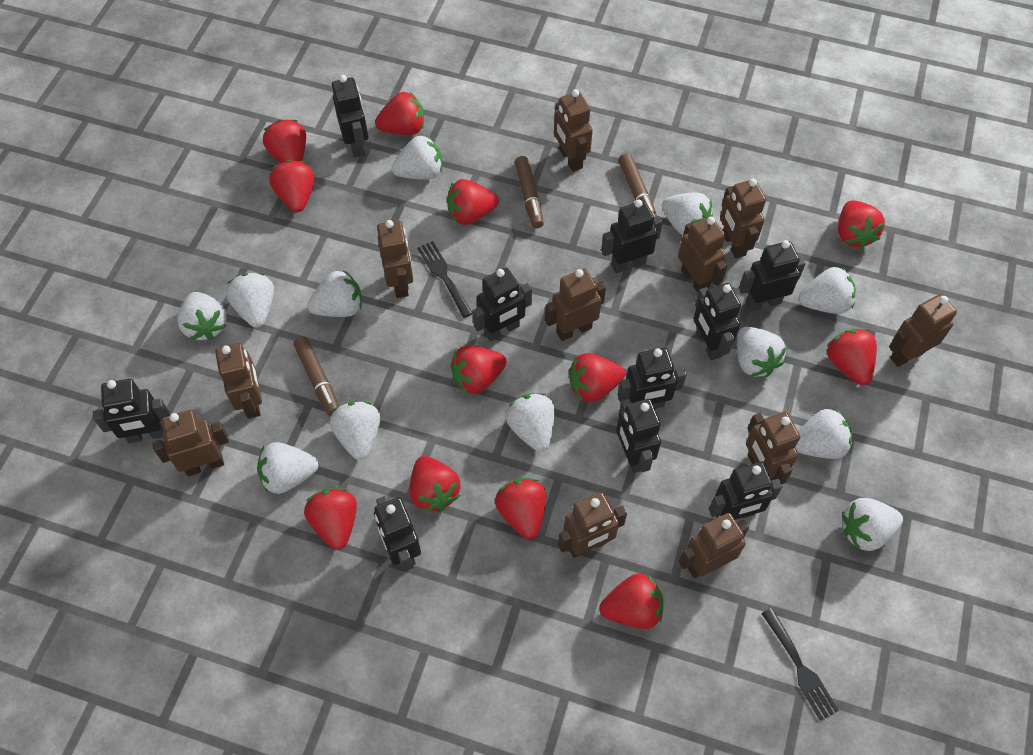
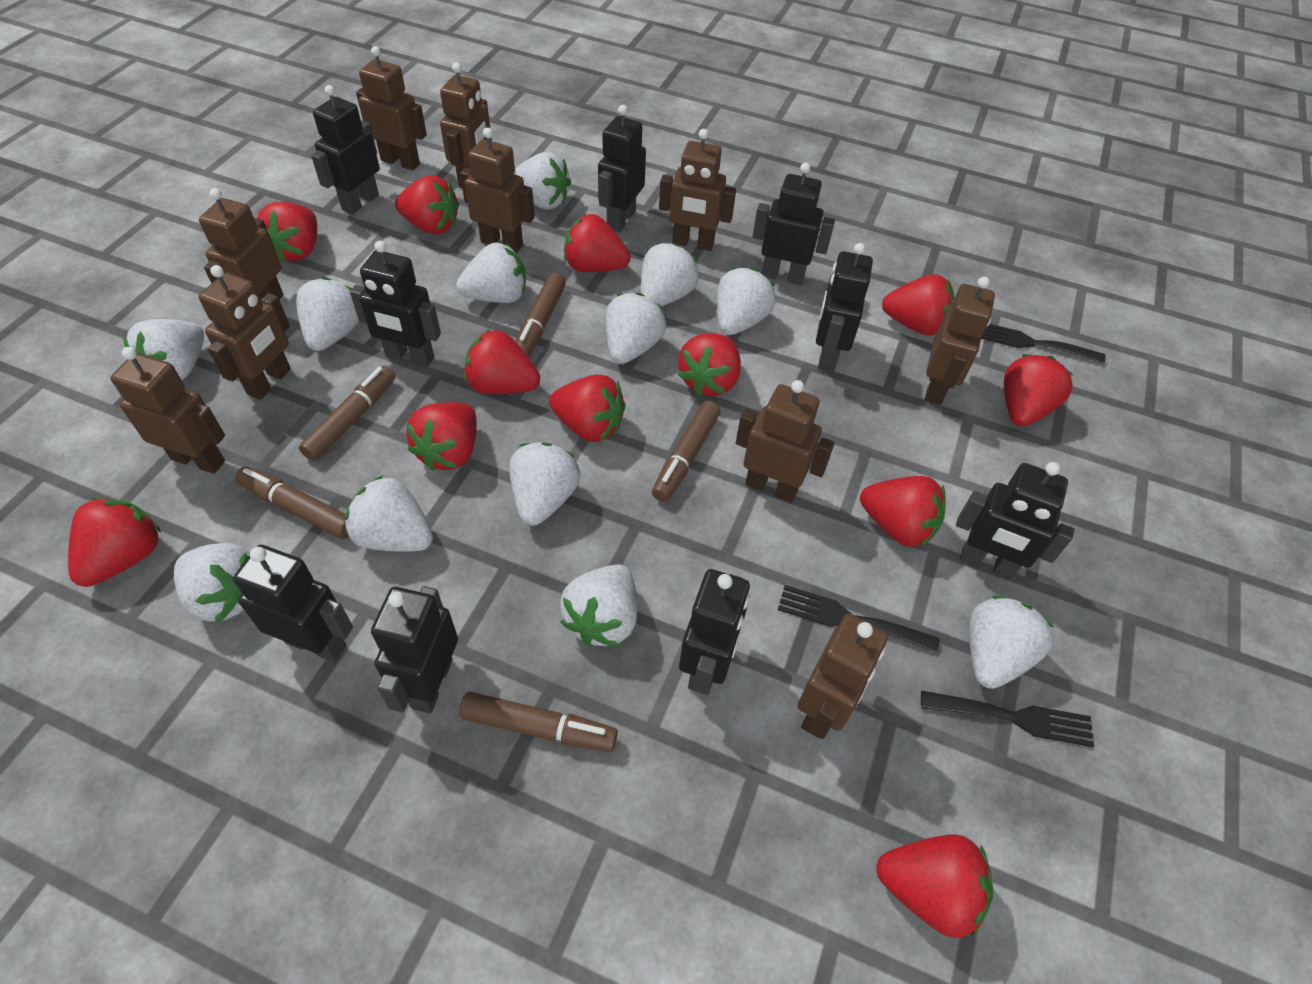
black fork: 2 -> 3
black robot: 10 -> 9
brown marker: 3 -> 5
brown robot: 11 -> 10

